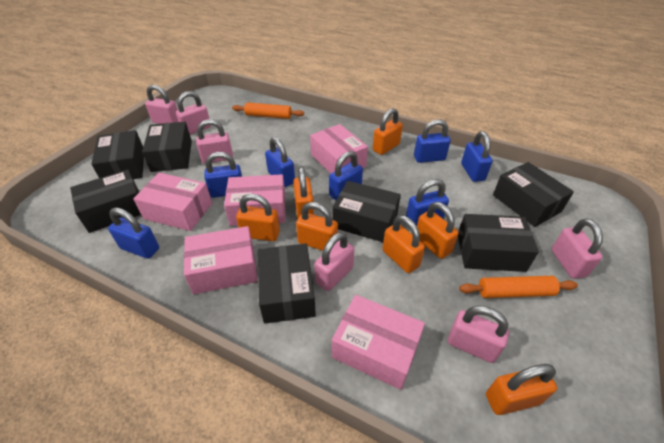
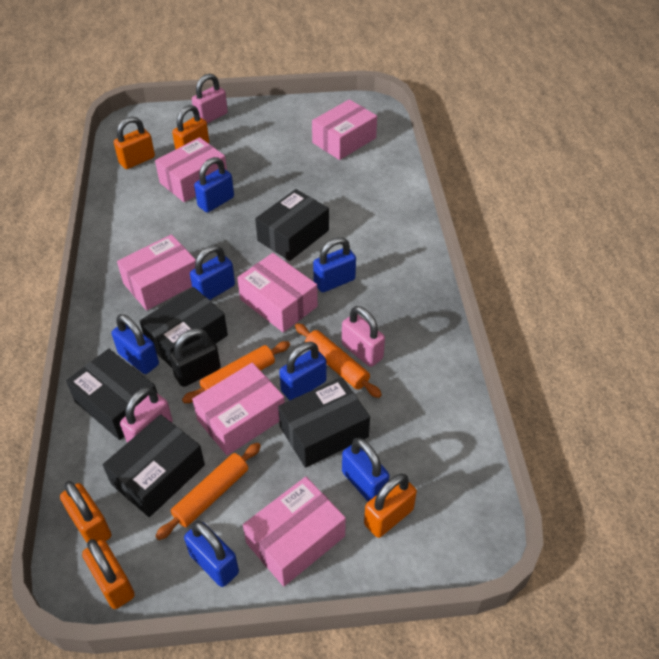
black box: 7 -> 5
black padlock: 0 -> 1
orange padlock: 7 -> 5
orange rolling pin: 2 -> 3
pink box: 5 -> 6
pink padlock: 6 -> 3

